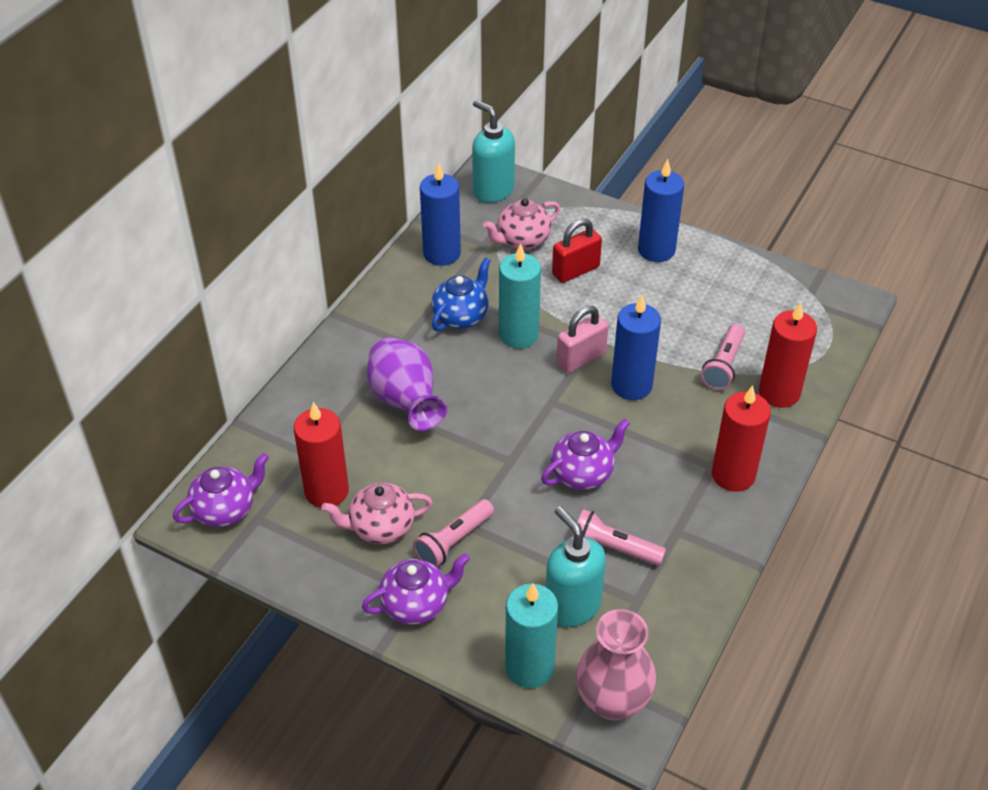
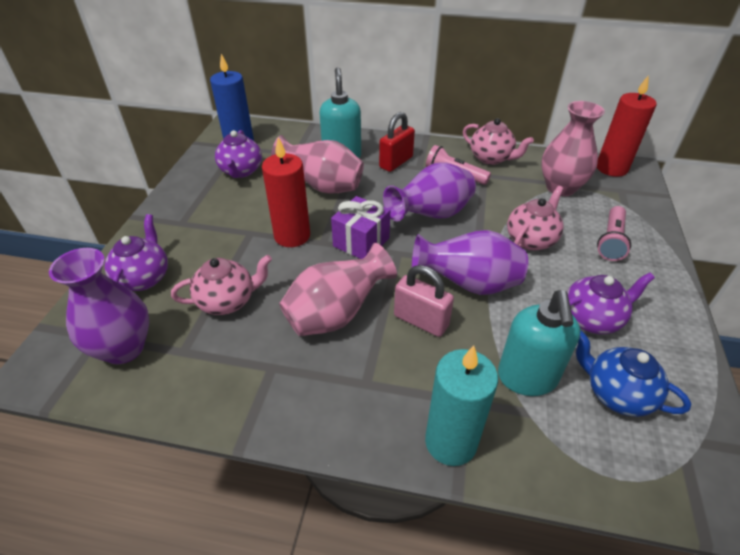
blue candle: 3 -> 1
pink flashlight: 3 -> 2
pink teapot: 2 -> 3
pink vase: 1 -> 3
purple gift: 0 -> 1
purple vase: 1 -> 3
red candle: 3 -> 2
turquoise candle: 2 -> 1

